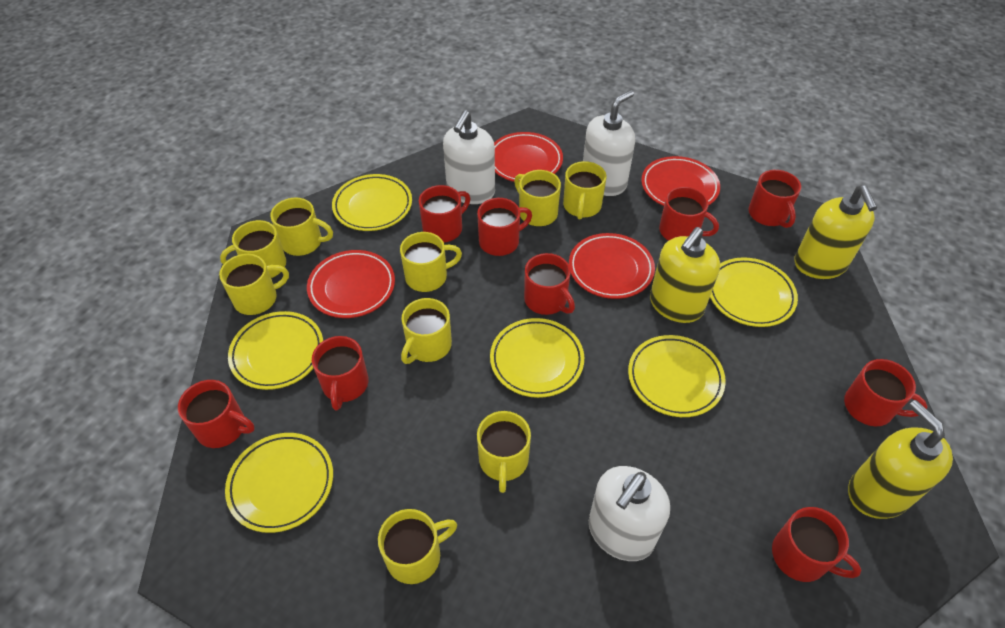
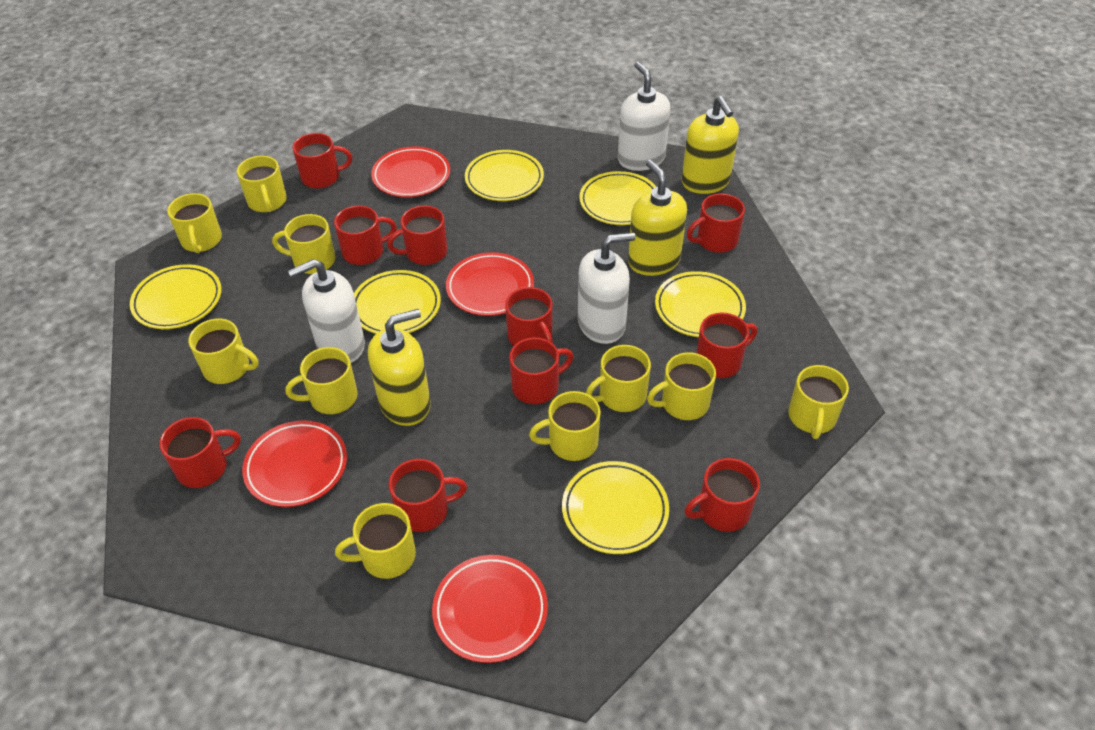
red mug: 9 -> 10
yellow mug: 9 -> 10

